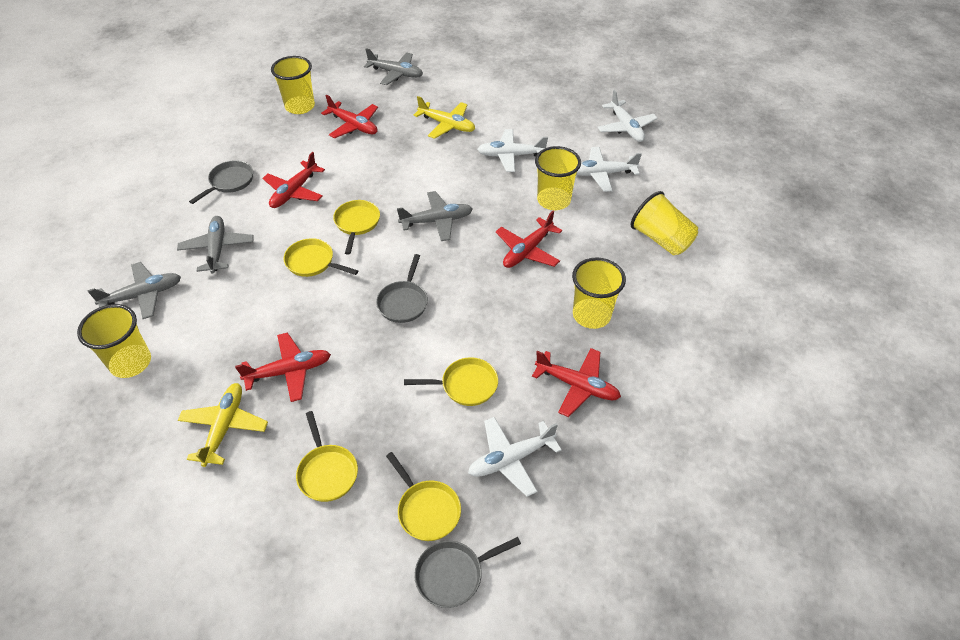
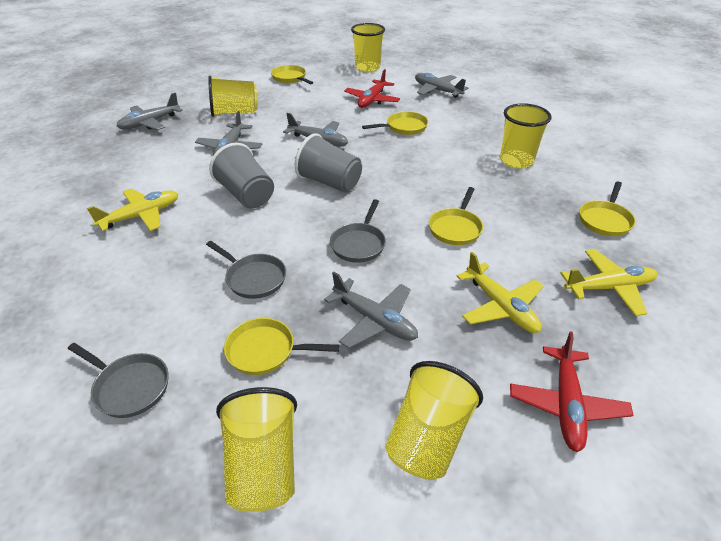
grey cup: 0 -> 2
grey plane: 4 -> 5
red plane: 5 -> 2
white plane: 4 -> 0
yellow plane: 2 -> 3

